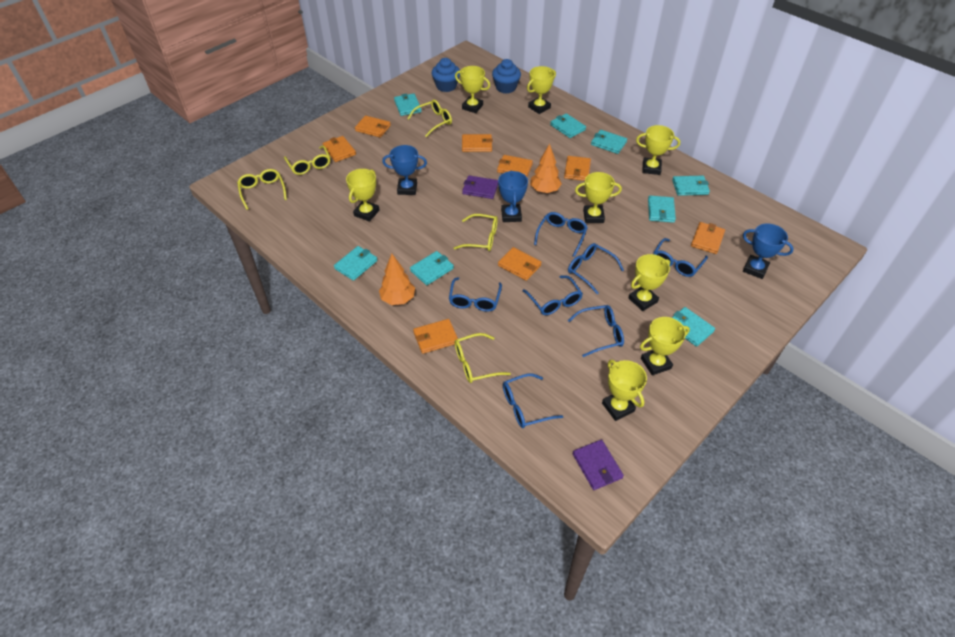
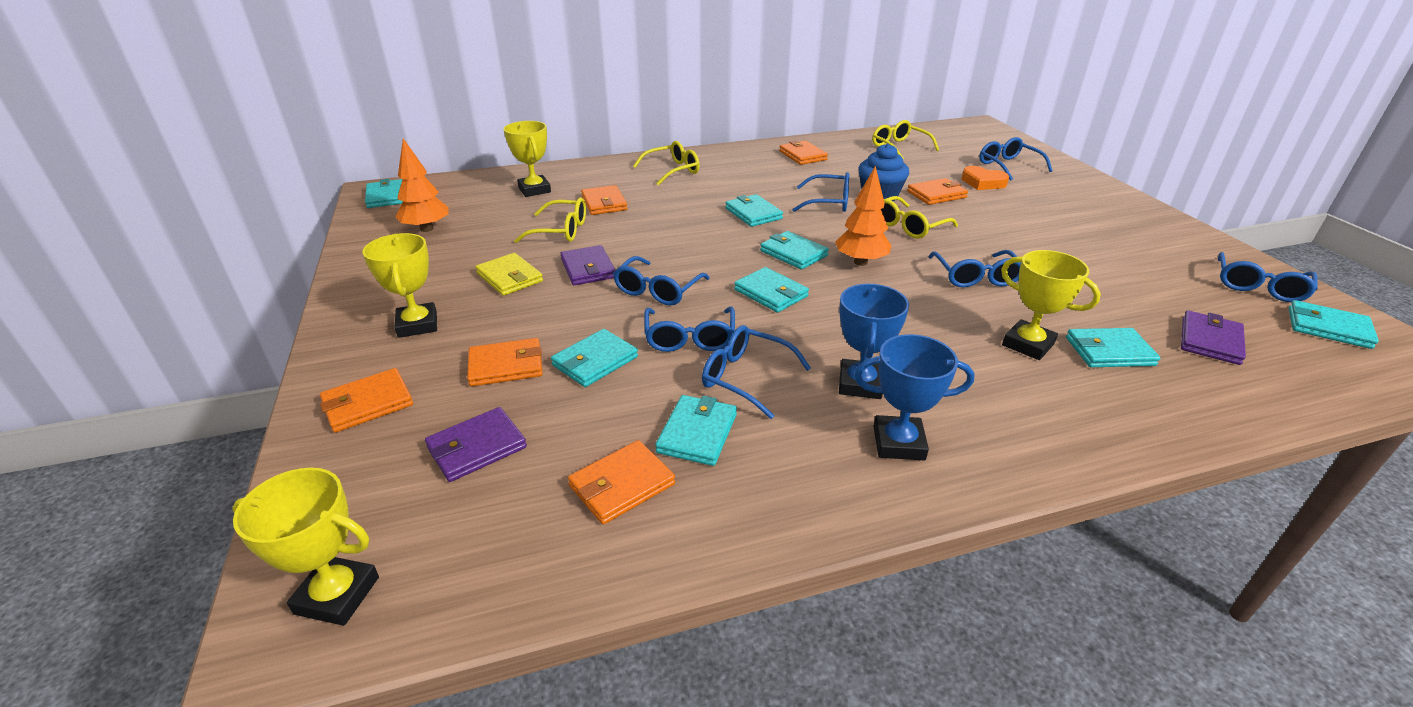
blue cupcake: 2 -> 1
blue trophy: 3 -> 2
orange heart: 0 -> 1
orange wallet: 8 -> 6
purple wallet: 2 -> 3
yellow glasses: 5 -> 4
yellow trophy: 8 -> 4
yellow wallet: 0 -> 1

